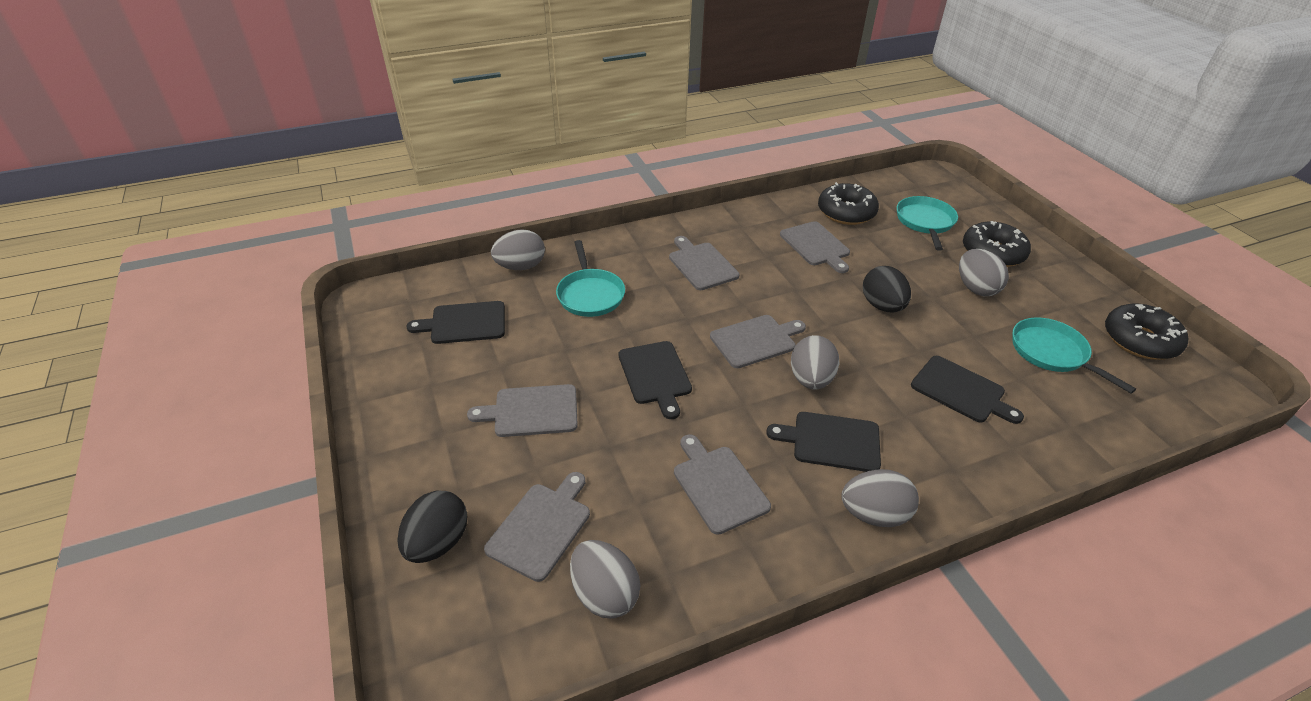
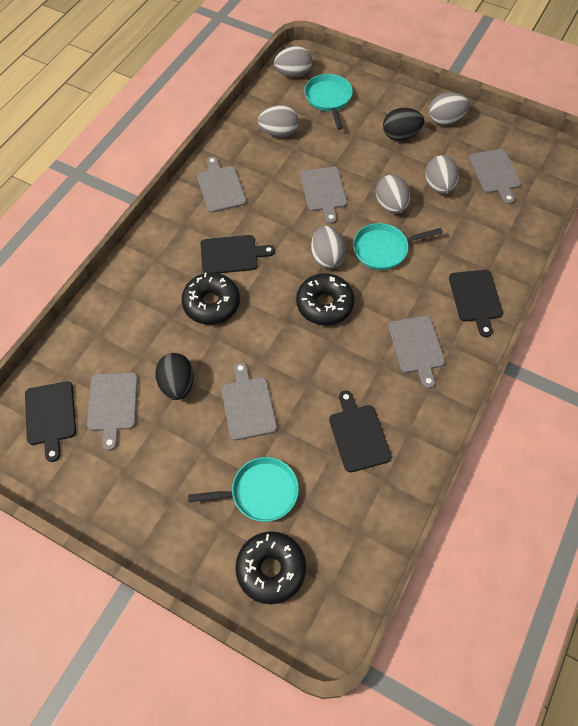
grey egg: 5 -> 6

